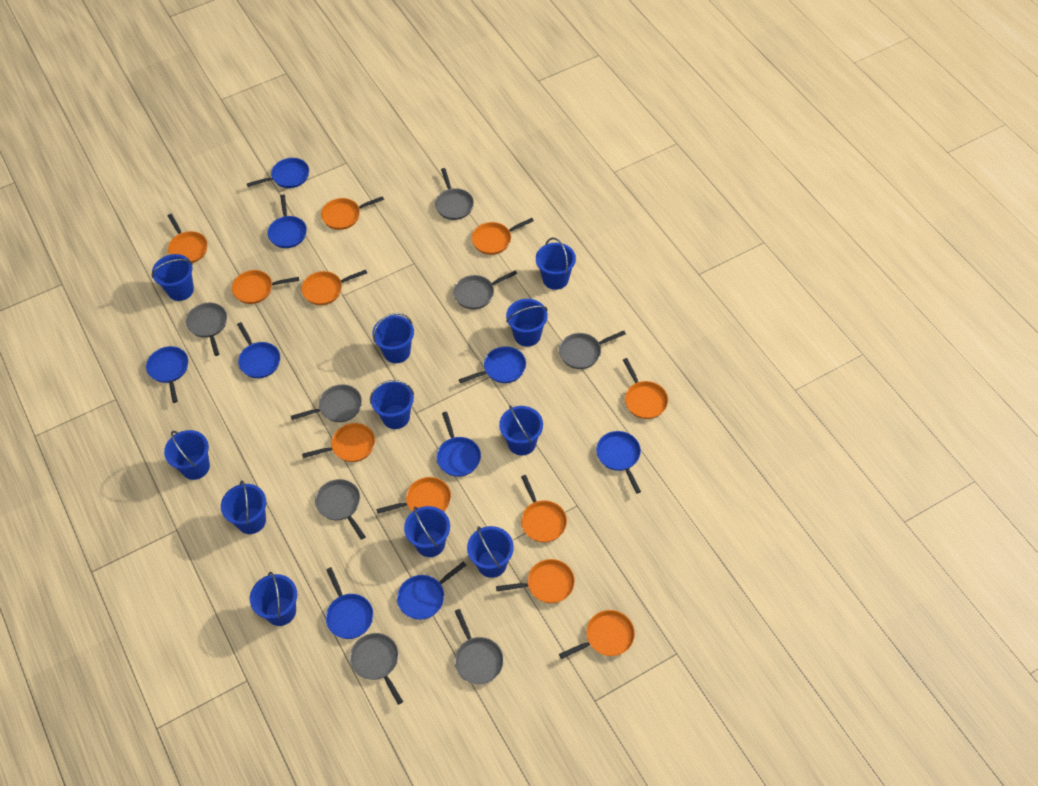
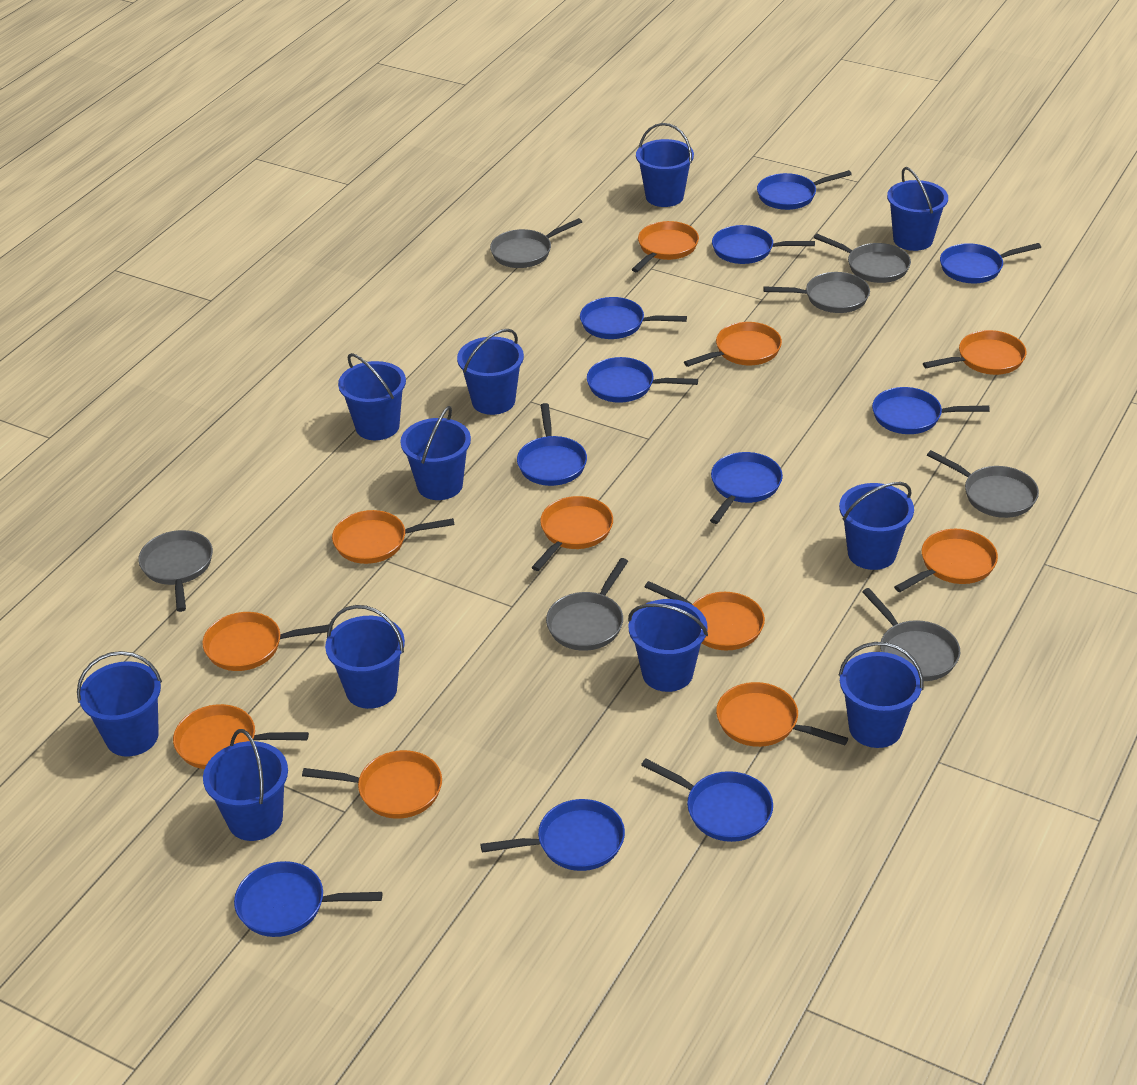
blue pan: 9 -> 11
grey pan: 8 -> 7

